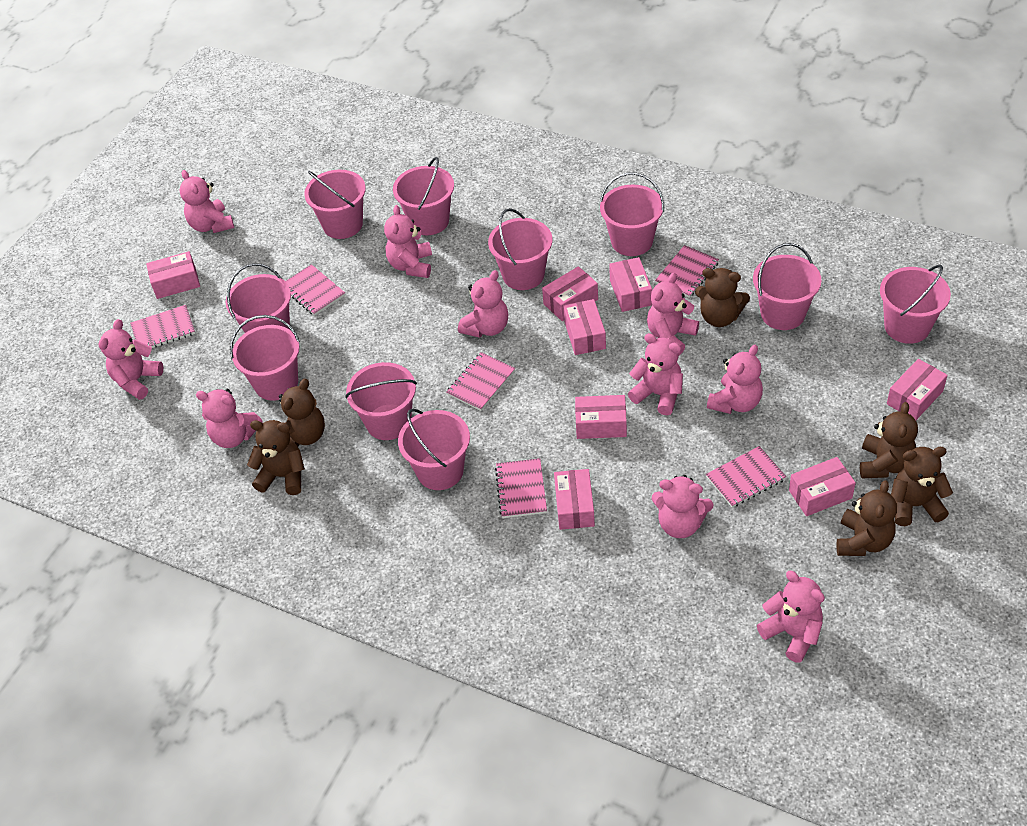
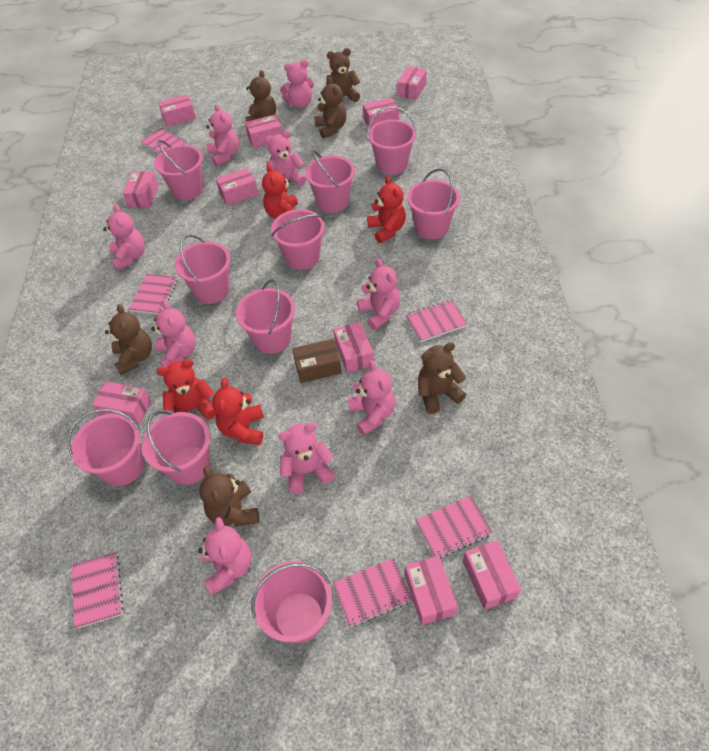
brown box: 0 -> 1
pink box: 8 -> 10
pink teddy bear: 10 -> 9
red teddy bear: 0 -> 4

